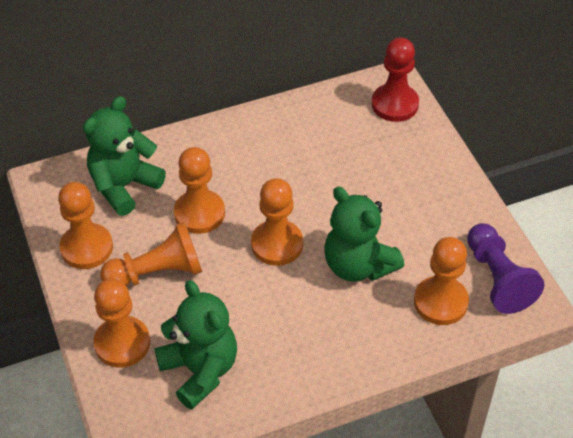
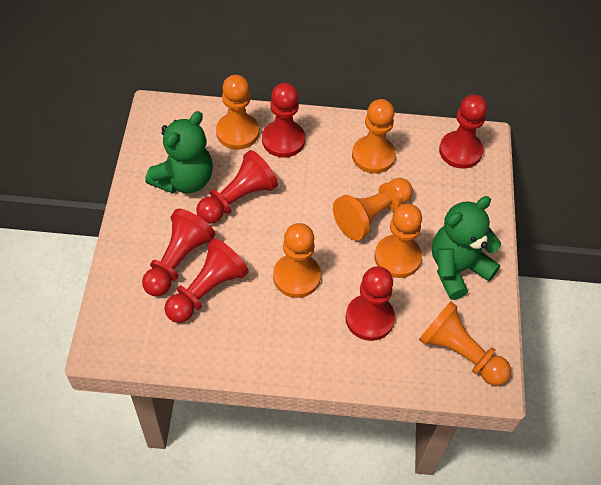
green teddy bear: 3 -> 2
purple pawn: 1 -> 0
red pawn: 1 -> 6

